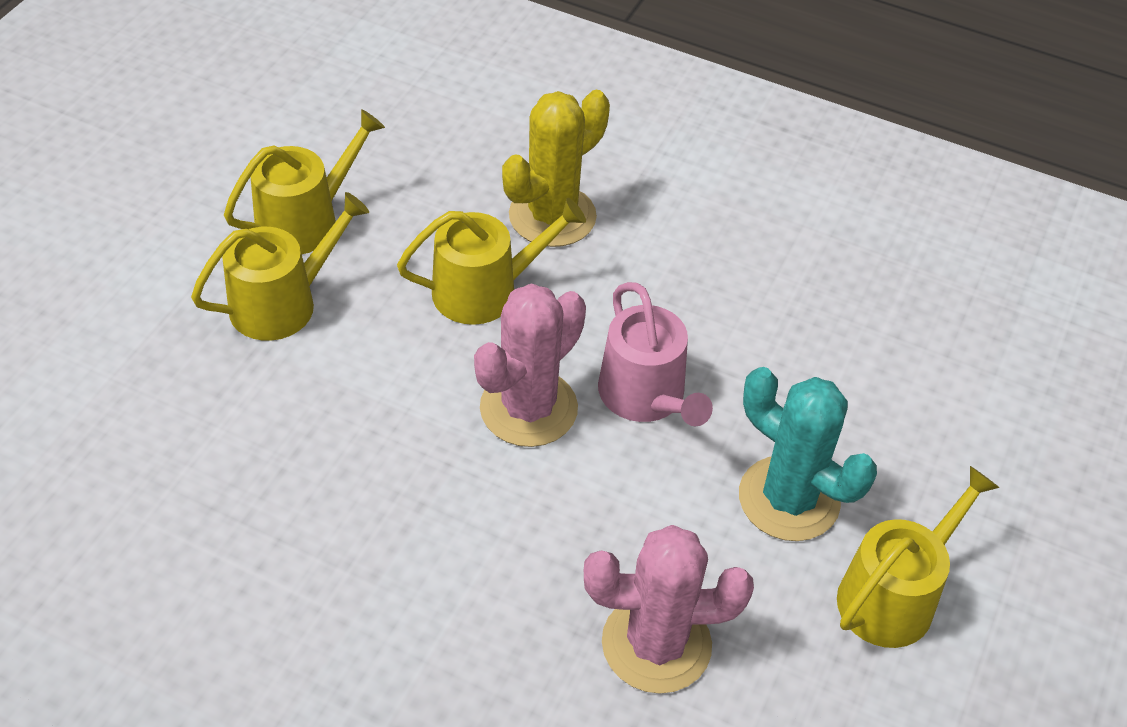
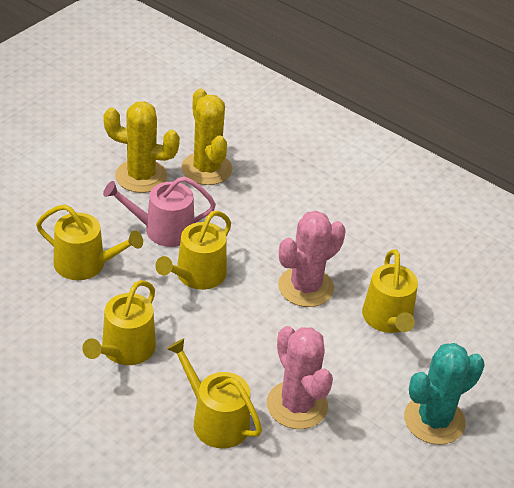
yellow cactus: 1 -> 2
yellow watering can: 4 -> 5

